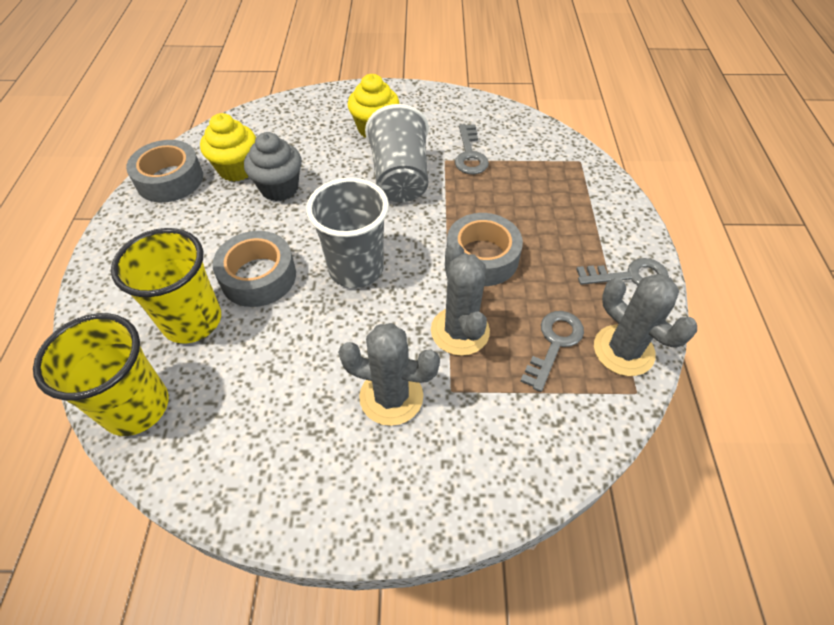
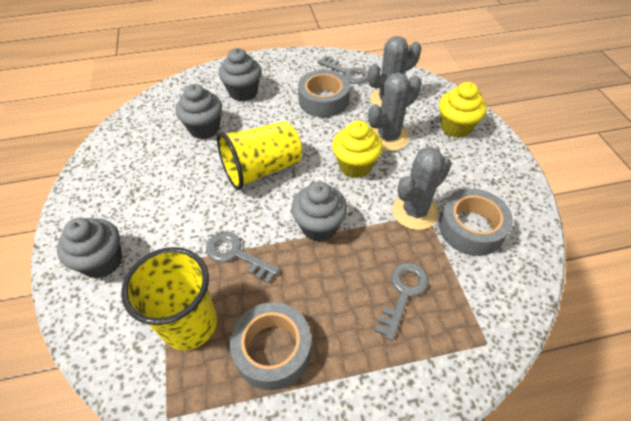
grey cup: 2 -> 0
grey cupcake: 1 -> 4

